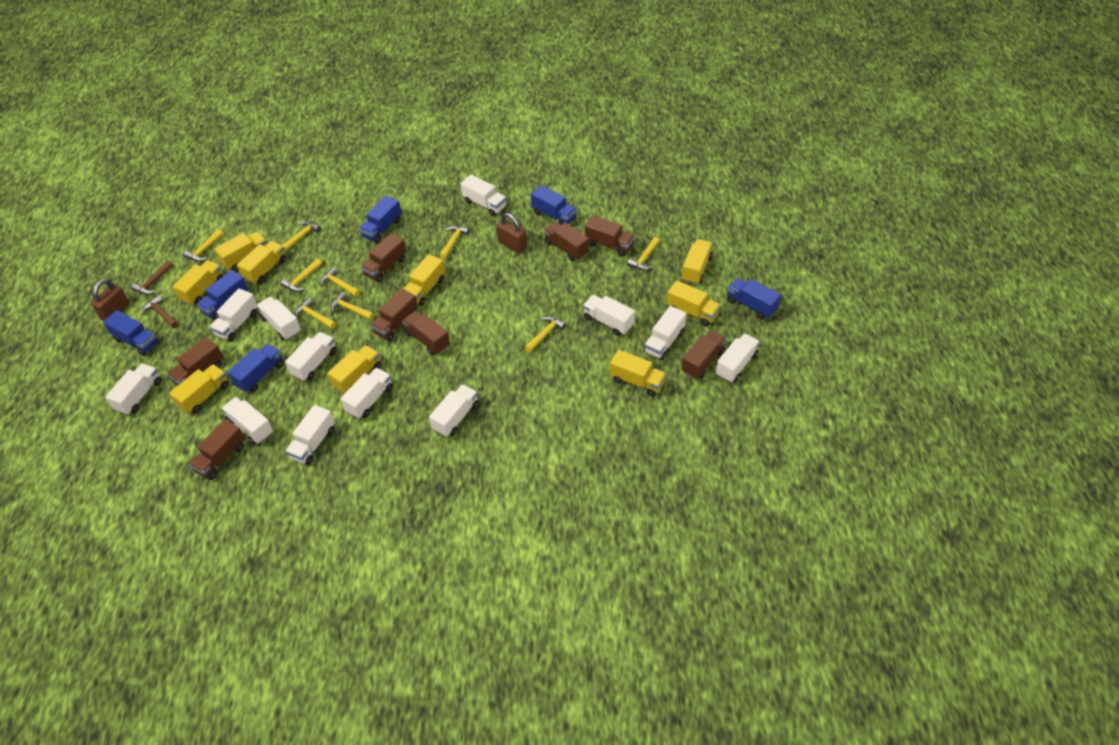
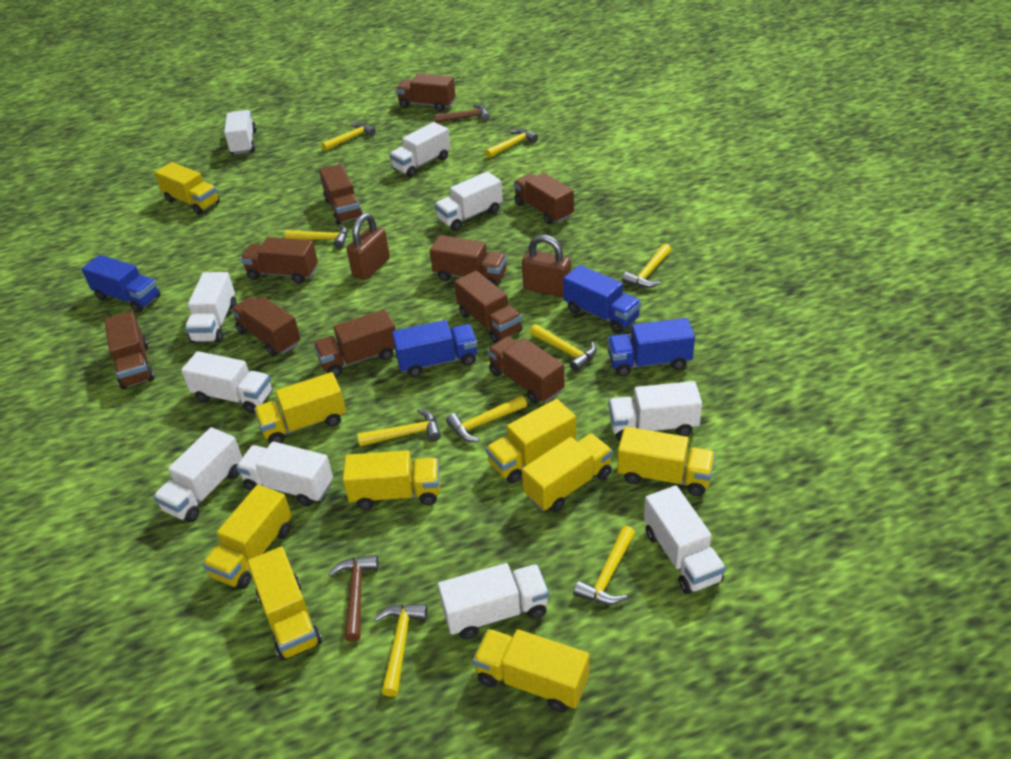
blue truck: 6 -> 4
brown truck: 8 -> 10
white truck: 12 -> 10

